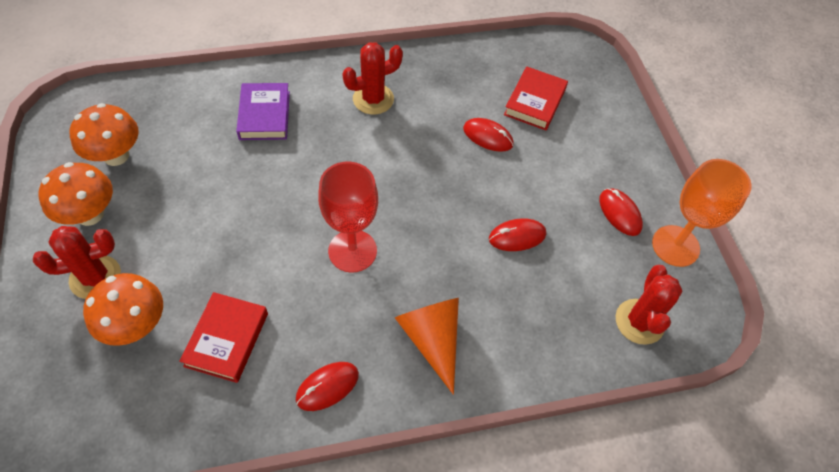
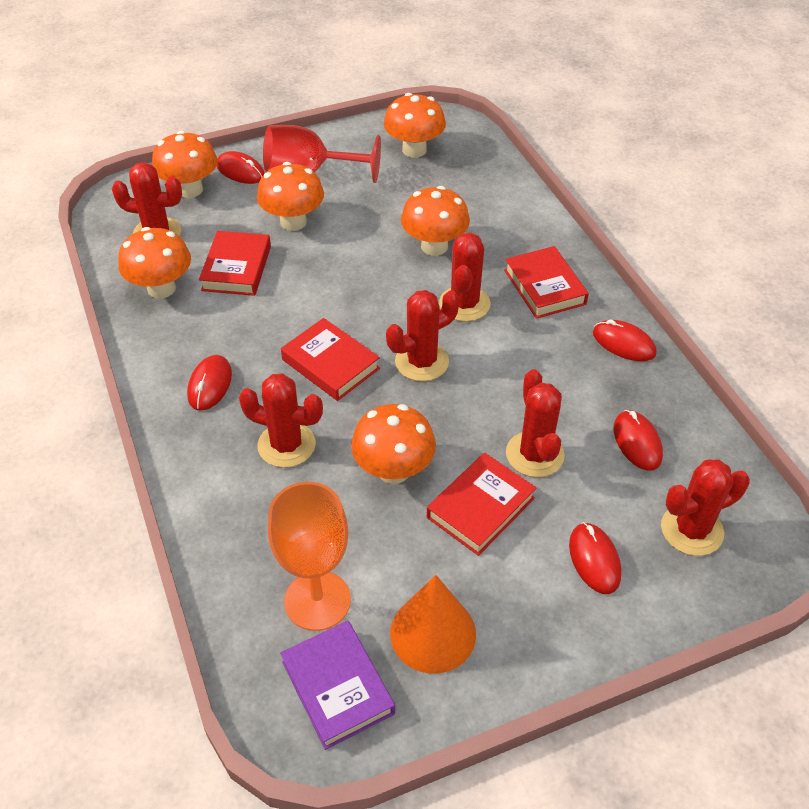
orange mushroom: 3 -> 6
red book: 2 -> 4
red cactus: 3 -> 6
red mouse: 4 -> 5

